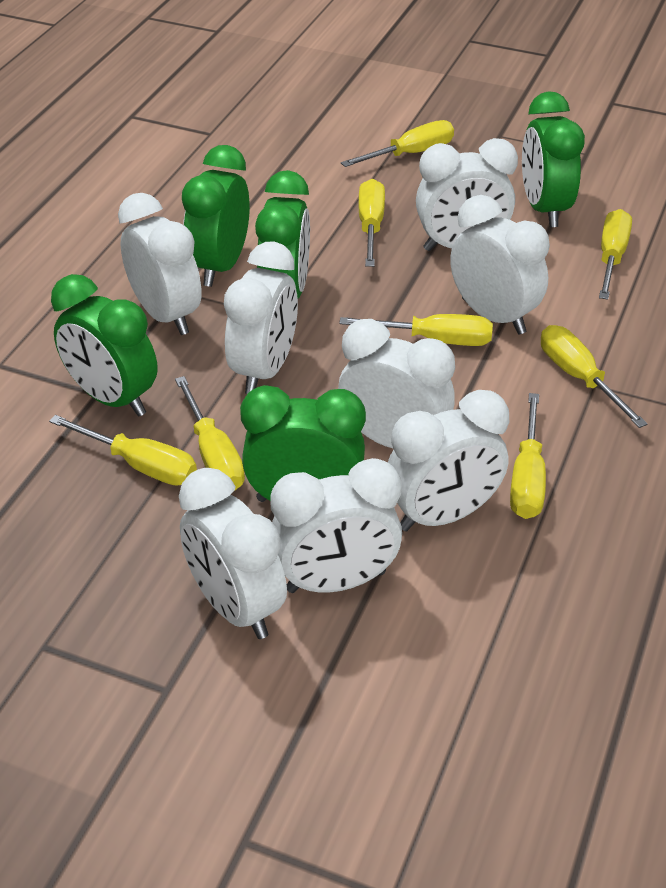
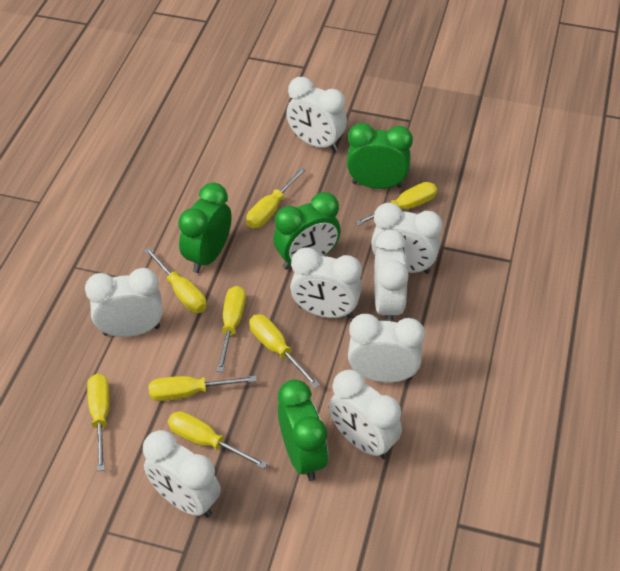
green clock: 5 -> 4

